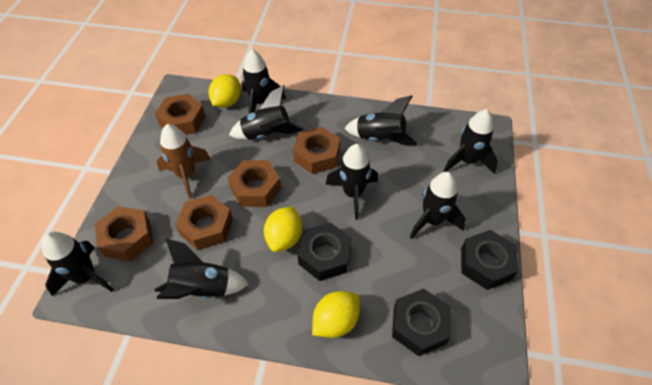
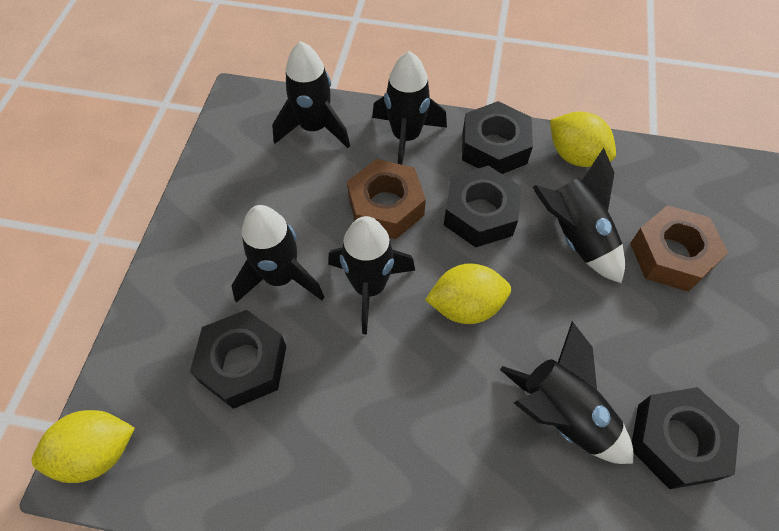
black nut: 3 -> 4
black rocket: 8 -> 6
brown nut: 5 -> 2
brown rocket: 1 -> 0

